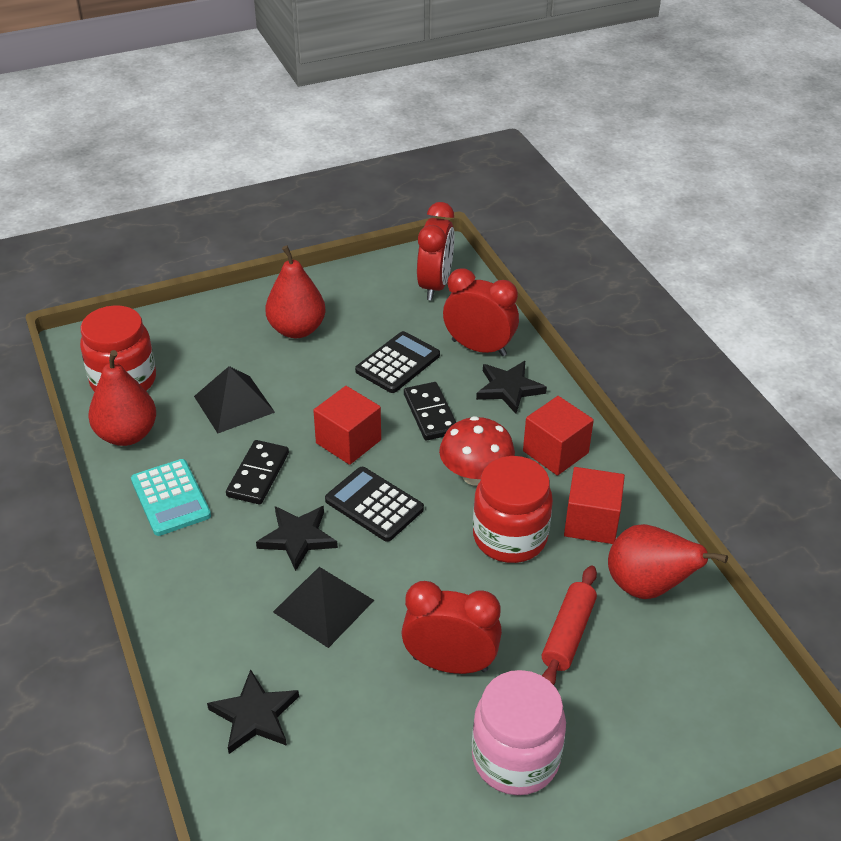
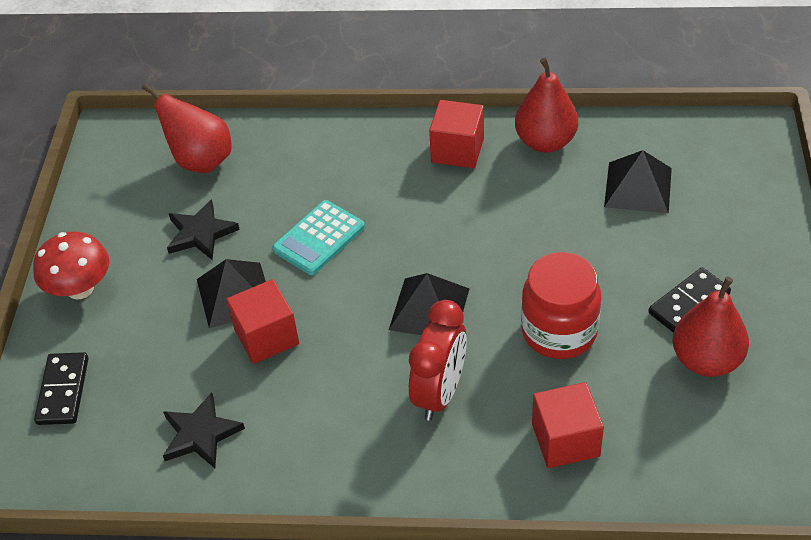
black calculator: 2 -> 0
black pyramid: 2 -> 3
black star: 3 -> 2
pink jar: 1 -> 0
red clock: 3 -> 1
red jar: 2 -> 1
red rolling pin: 1 -> 0

